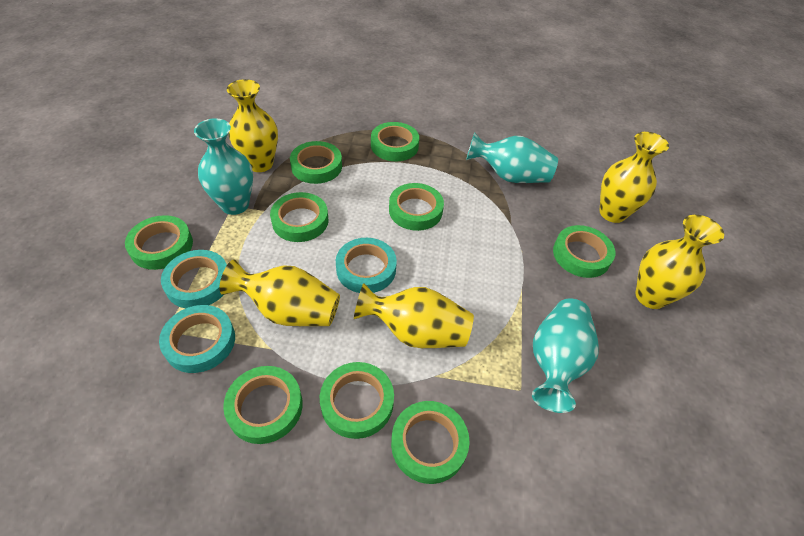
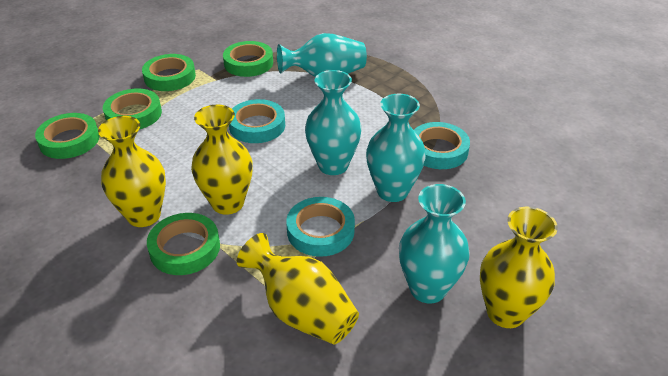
green tape: 9 -> 5
turquoise vase: 3 -> 4
yellow vase: 5 -> 4

